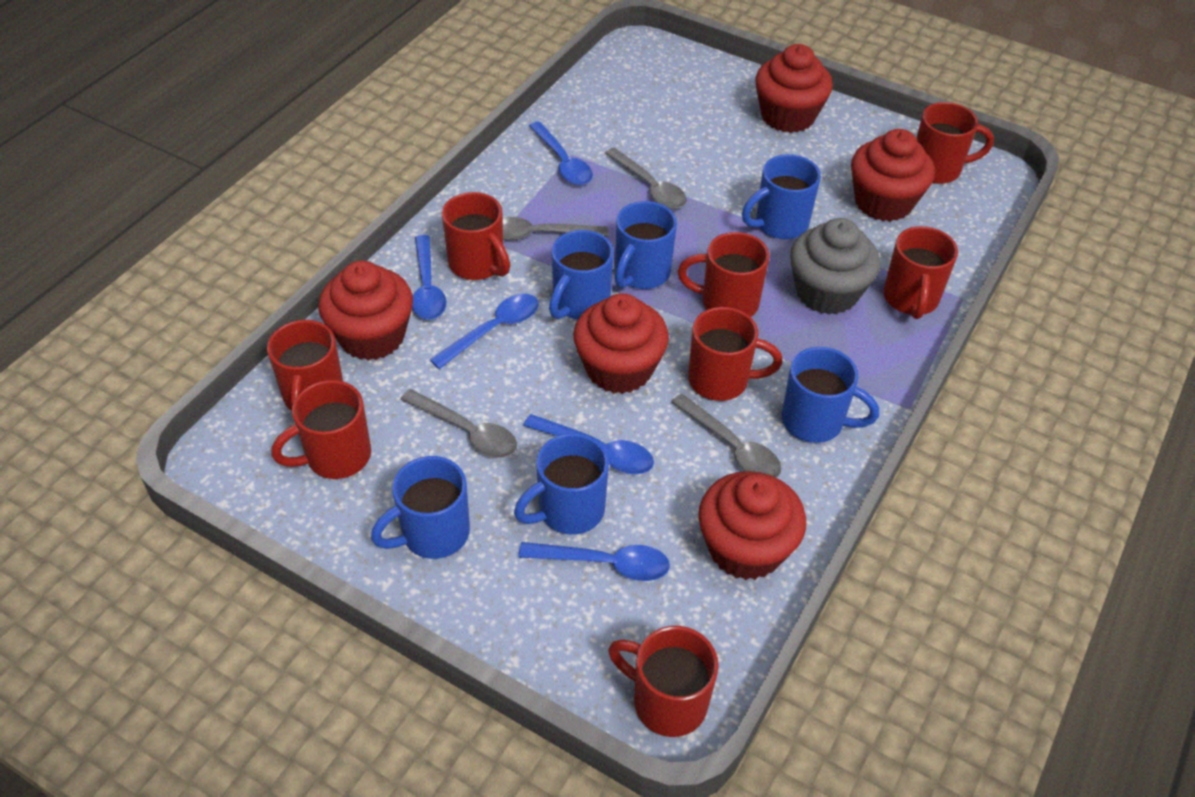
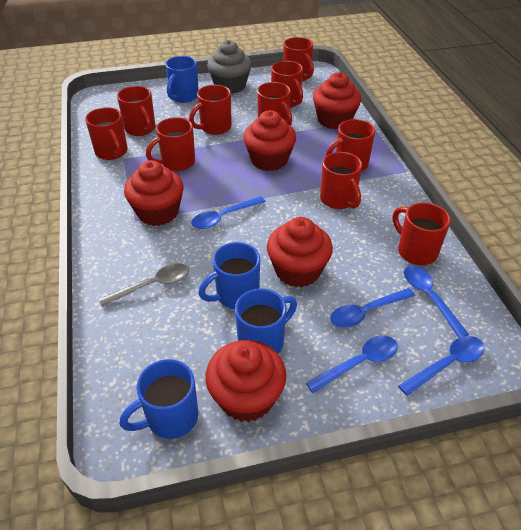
blue mug: 6 -> 4
grey spoon: 4 -> 1
red mug: 8 -> 10

